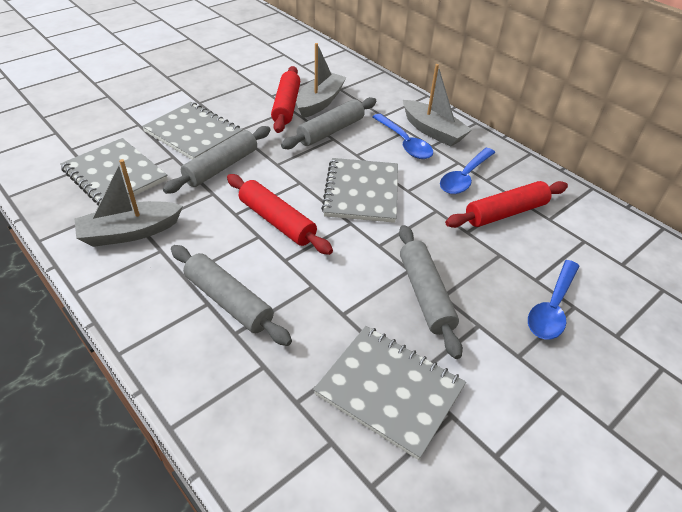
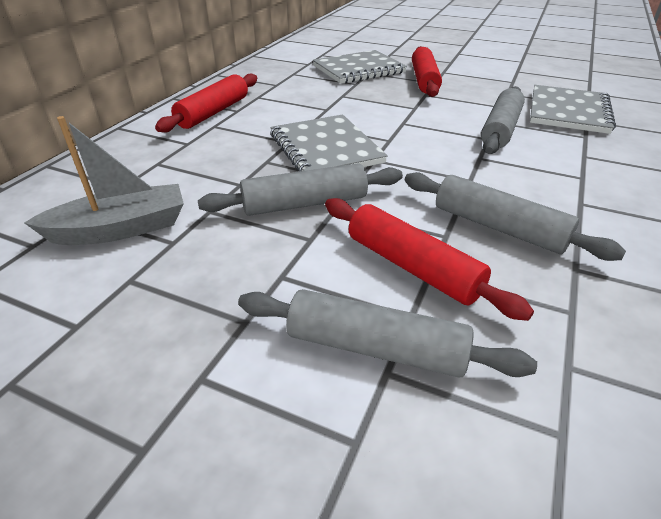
blue spoon: 3 -> 0
grey boat: 3 -> 1
grey notebook: 4 -> 3

